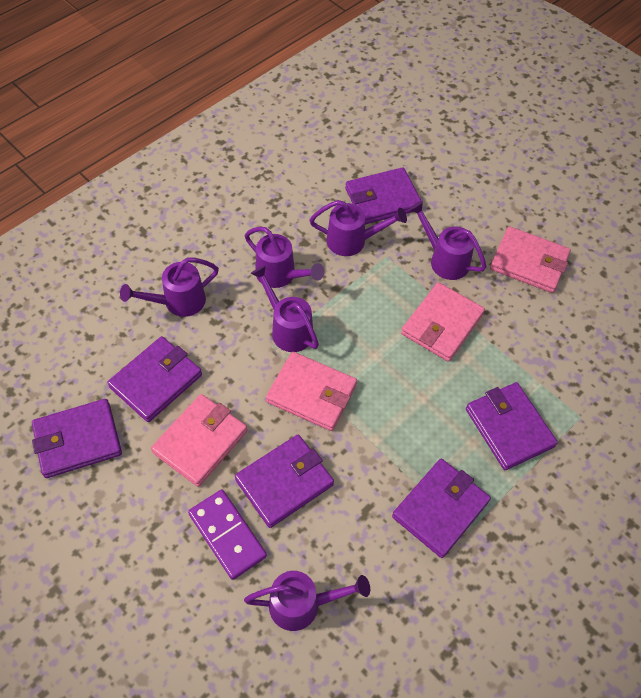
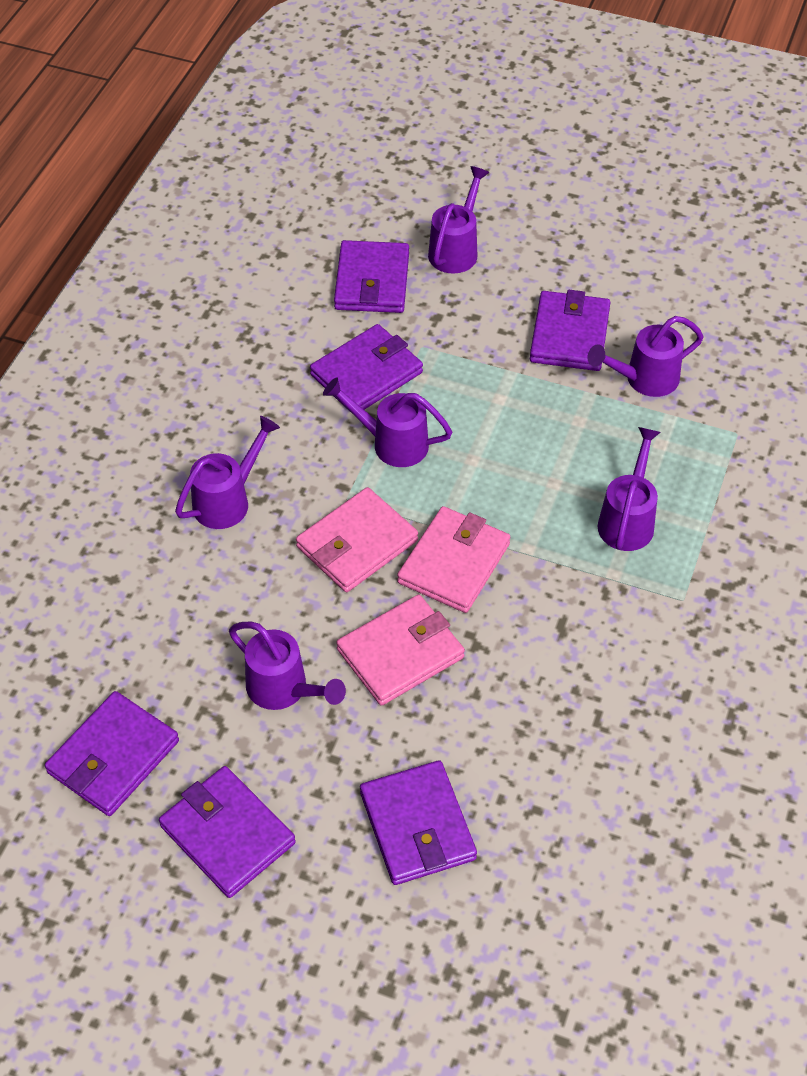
pink wallet: 4 -> 3
purple domino: 1 -> 0

